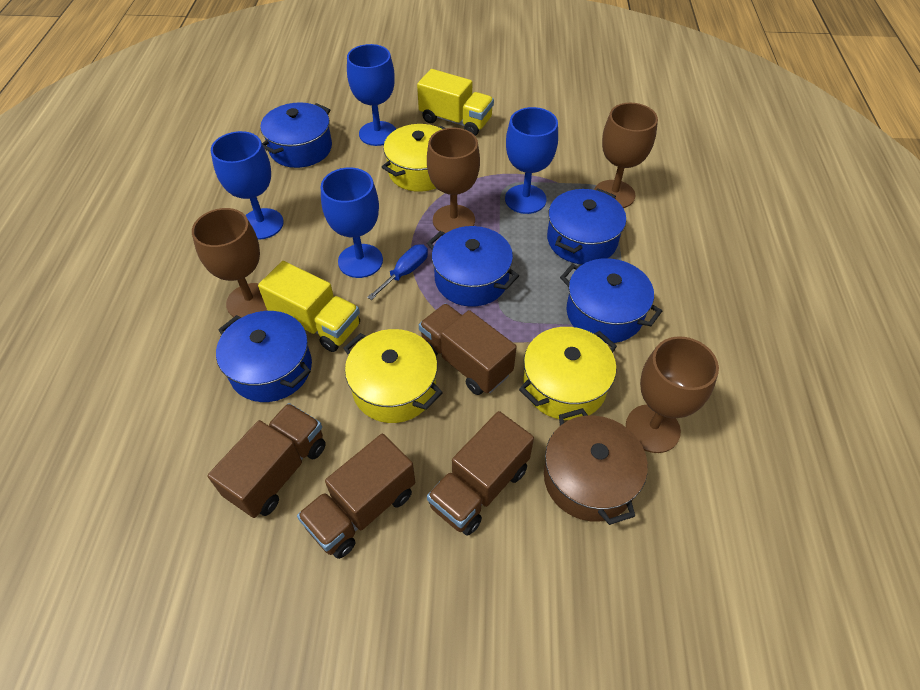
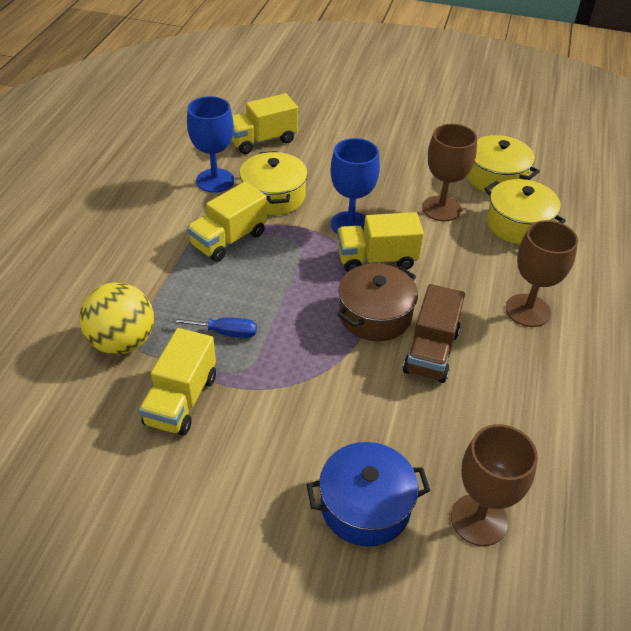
blue goblet: 4 -> 2
blue pot: 5 -> 1
brown goblet: 4 -> 3
brown truck: 4 -> 1
yellow ball: 0 -> 1
yellow truck: 2 -> 4

